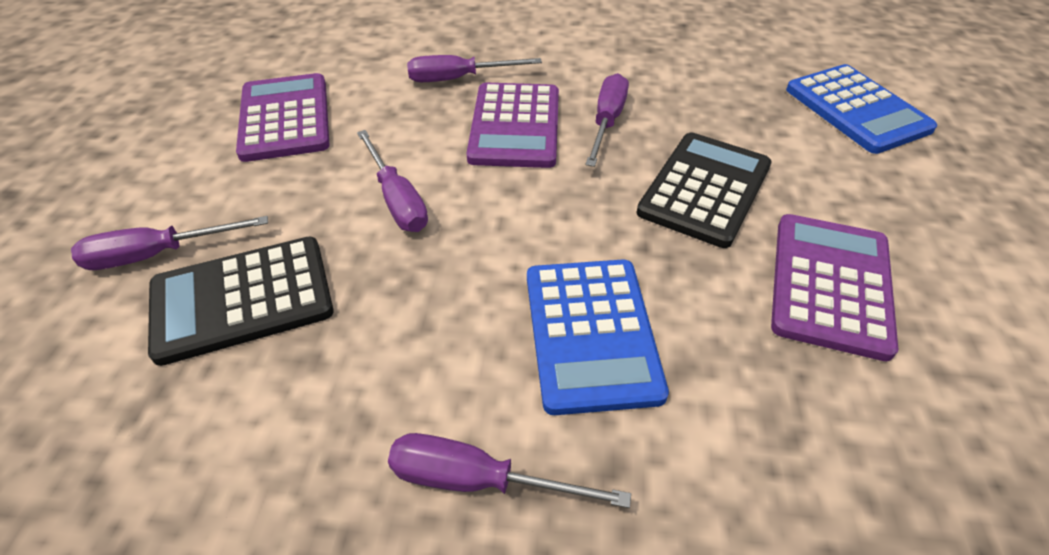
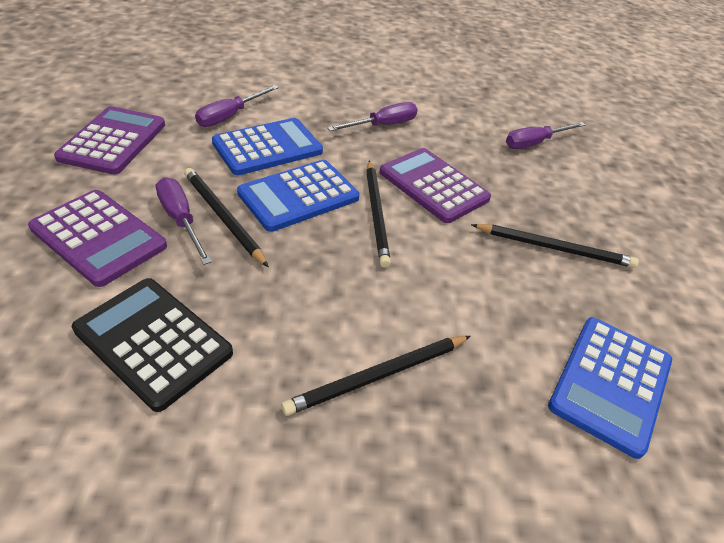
black calculator: 2 -> 1
black pencil: 0 -> 4
blue calculator: 2 -> 3
purple screwdriver: 5 -> 4

